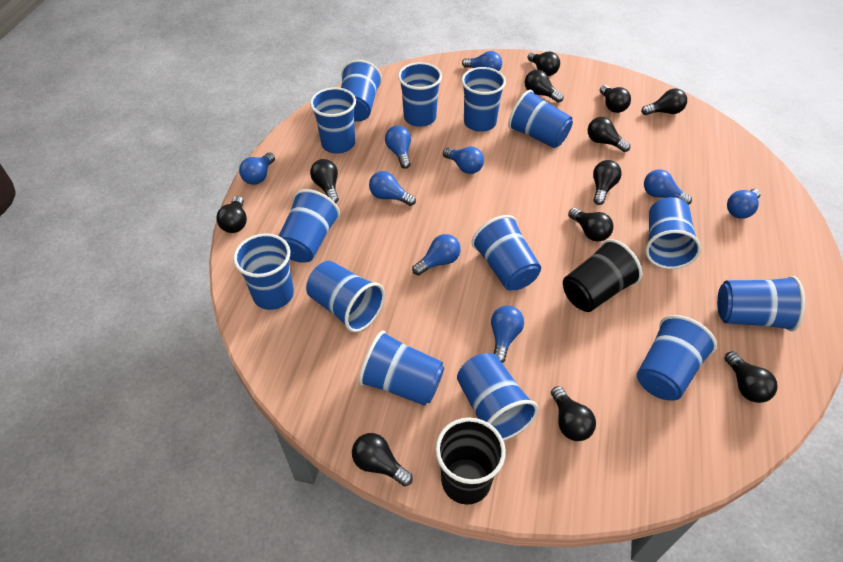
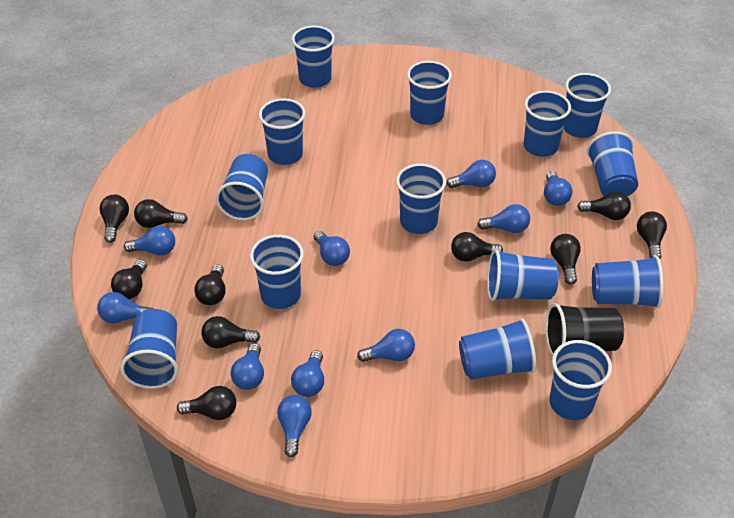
black cup: 2 -> 1
black light bulb: 12 -> 10
blue light bulb: 9 -> 10

